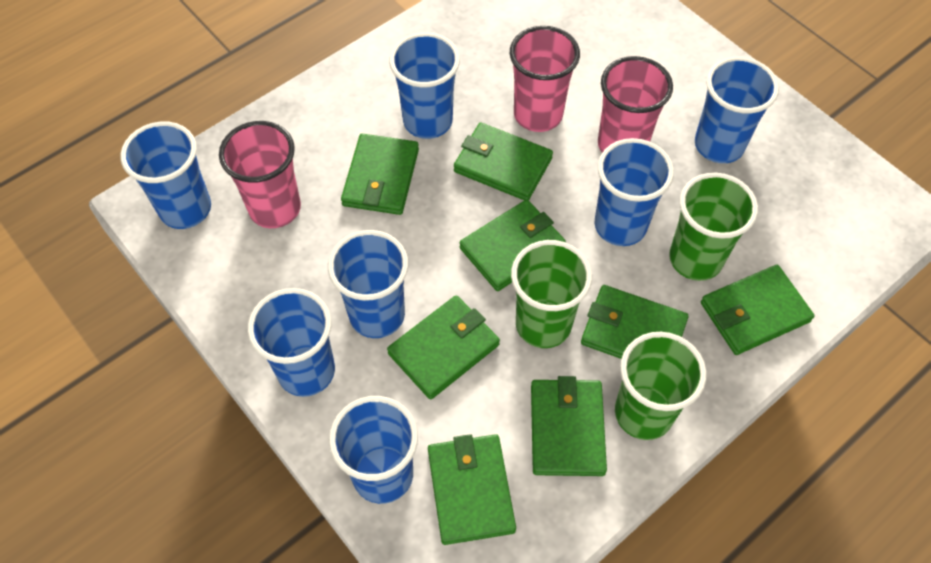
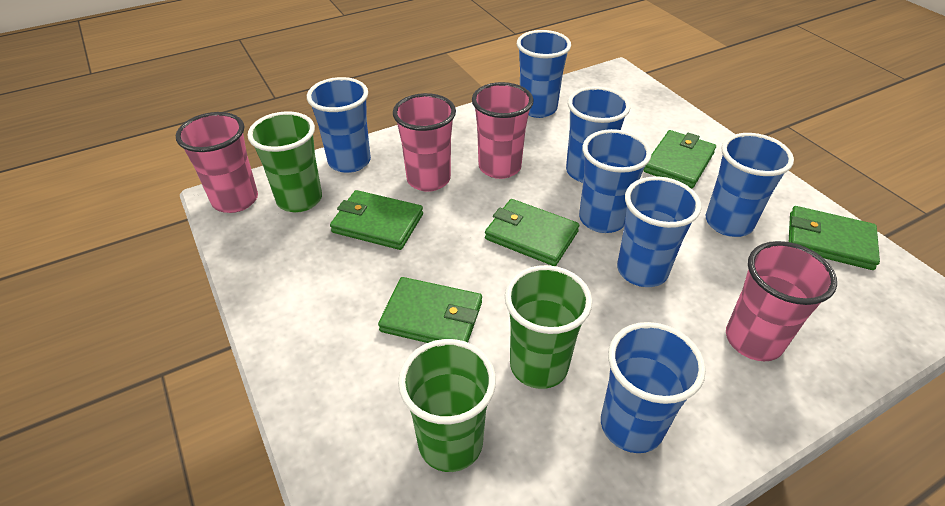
green wallet: 8 -> 5
pink cup: 3 -> 4

